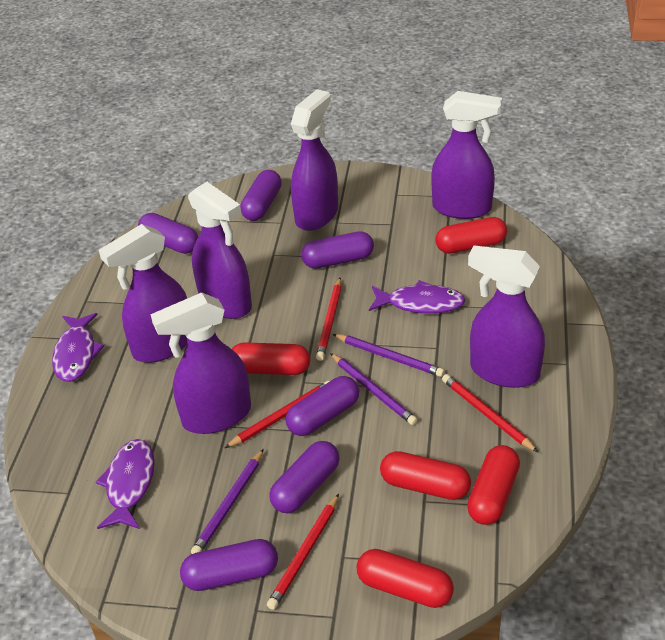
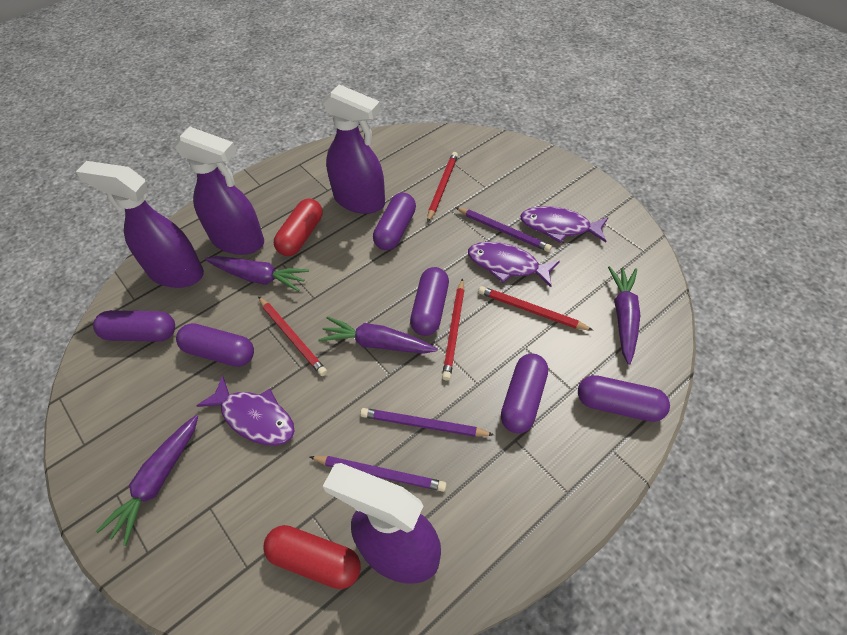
purple carrot: 0 -> 4
purple spray bottle: 6 -> 4
red capsule: 5 -> 2

